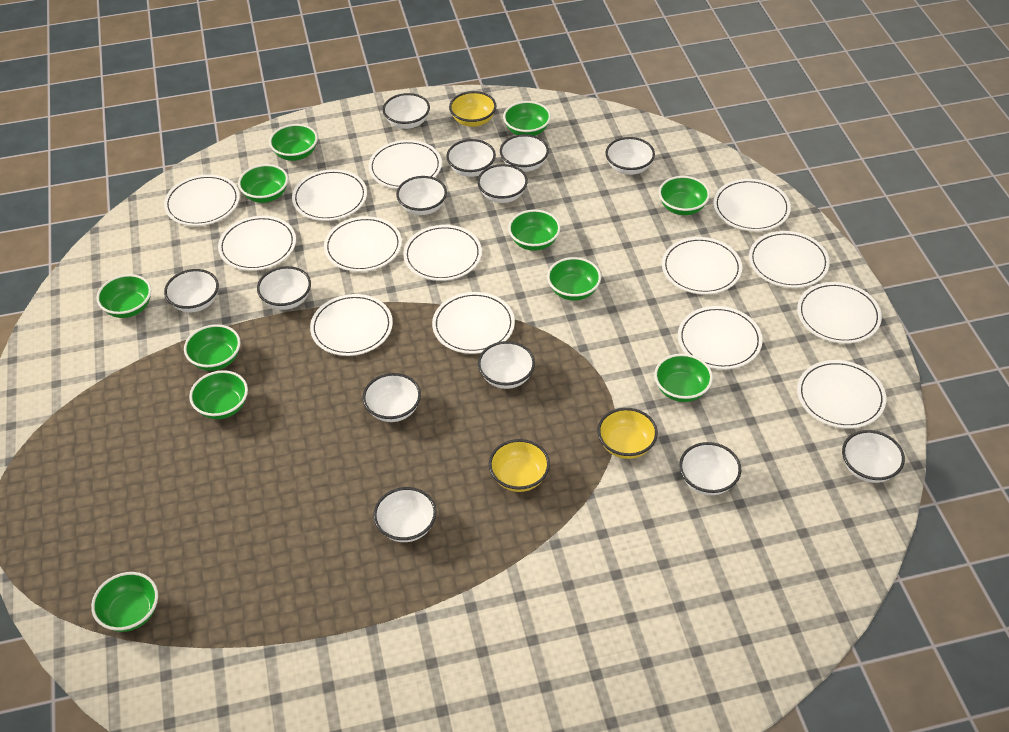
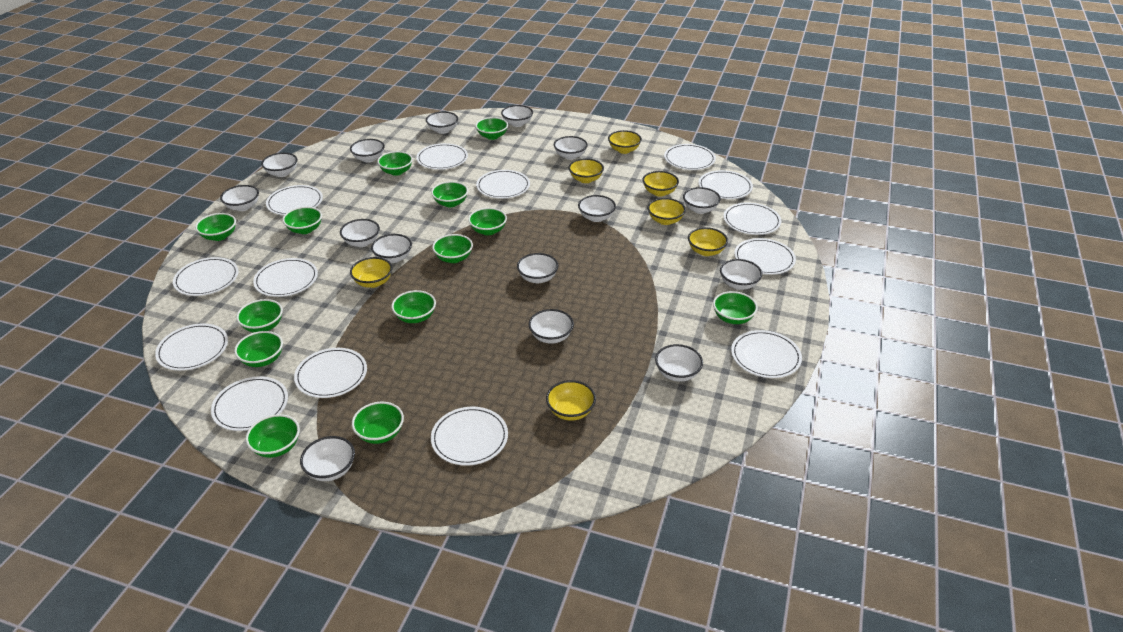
green bowl: 11 -> 13
white bowl: 13 -> 15
yellow bowl: 3 -> 7

